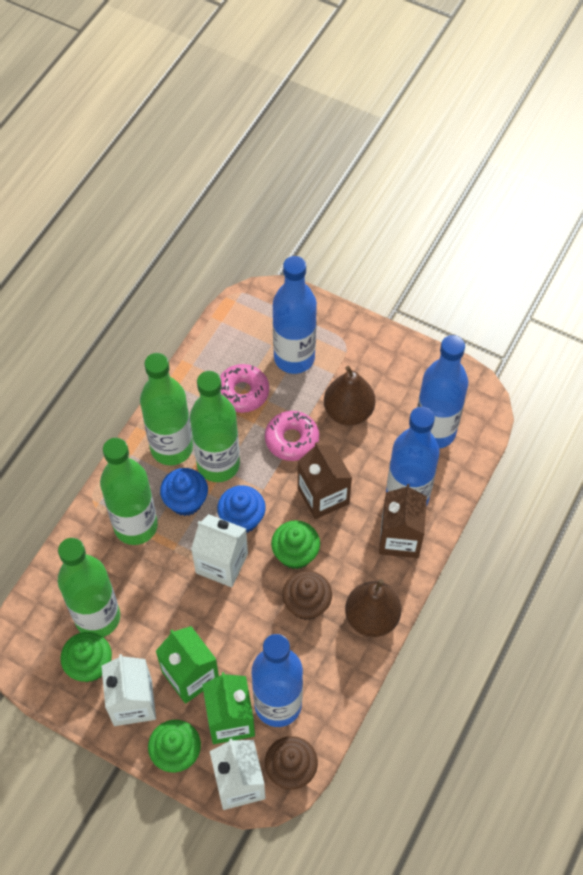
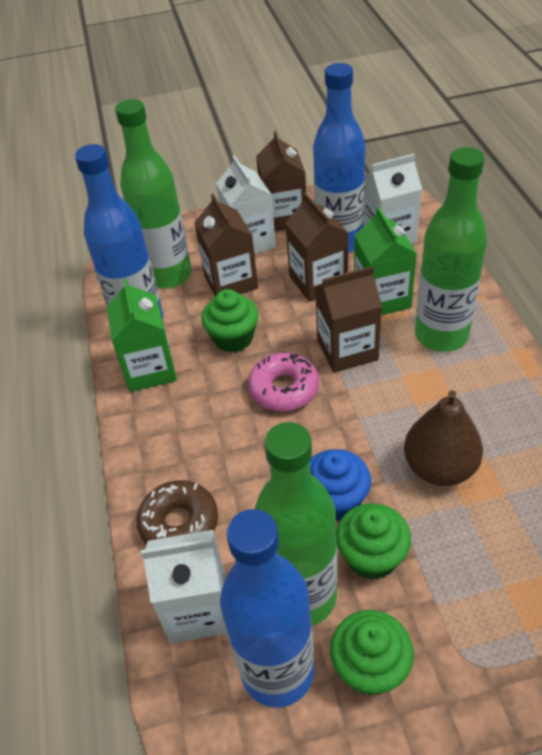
blue bottle: 4 -> 3
blue cupcake: 2 -> 1
brown carton: 2 -> 4
brown cupcake: 2 -> 0
brown donut: 0 -> 1
brown pear: 2 -> 1
green bottle: 4 -> 3
pink donut: 2 -> 1

